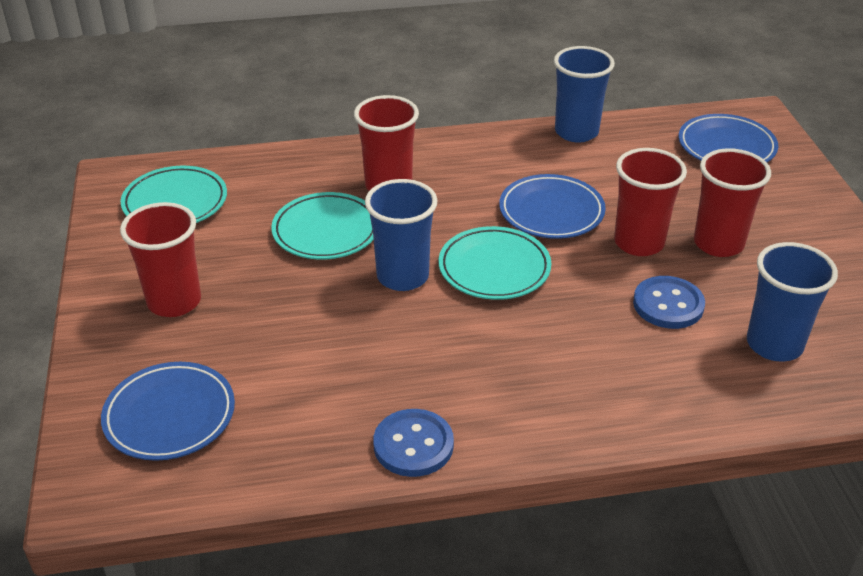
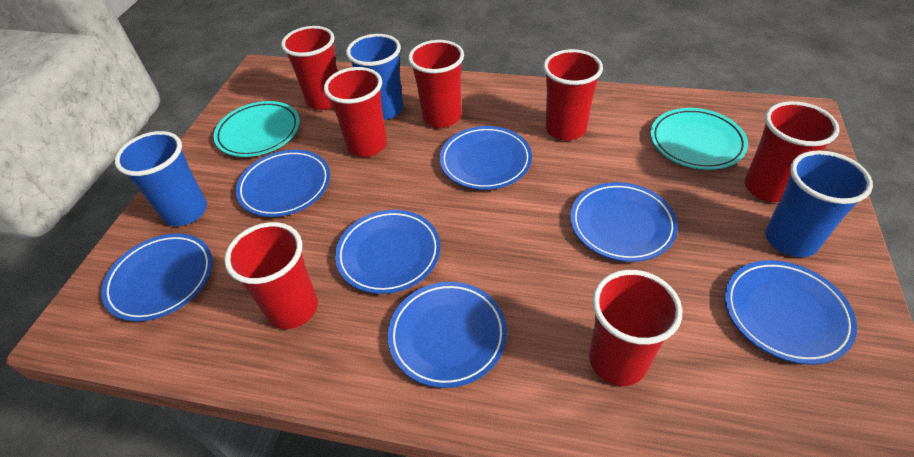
blue button: 2 -> 0
blue plate: 3 -> 7
red cup: 4 -> 7
turquoise plate: 3 -> 2

